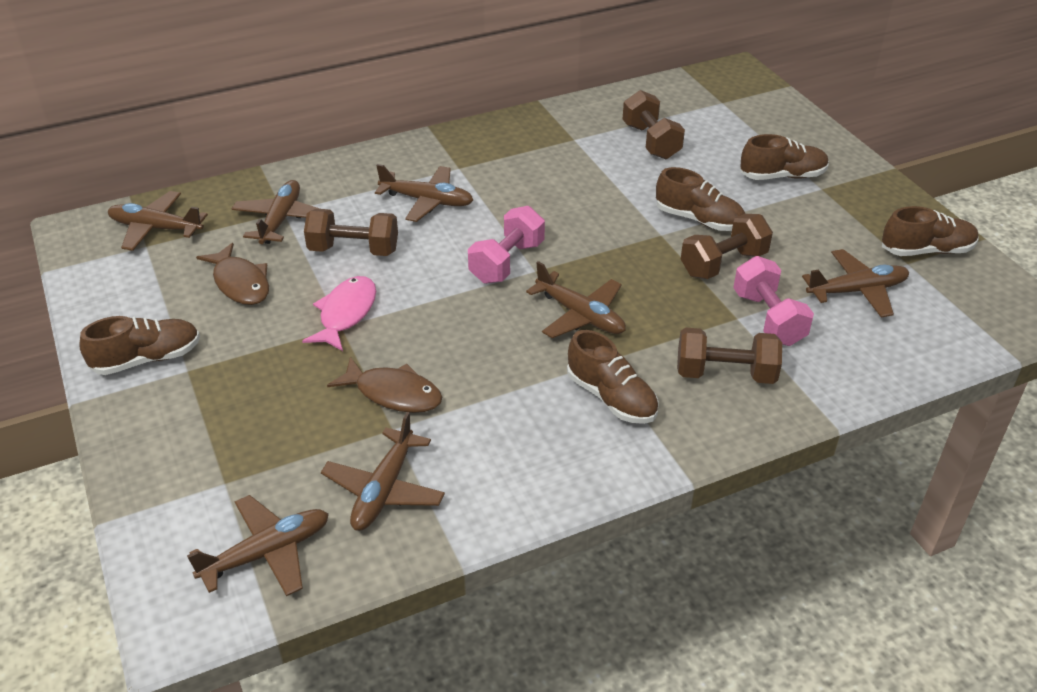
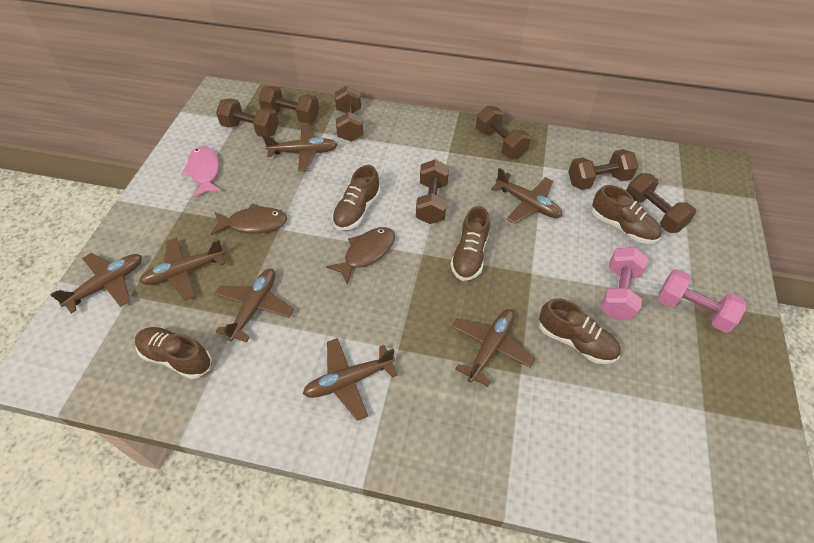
brown dumbbell: 4 -> 7

